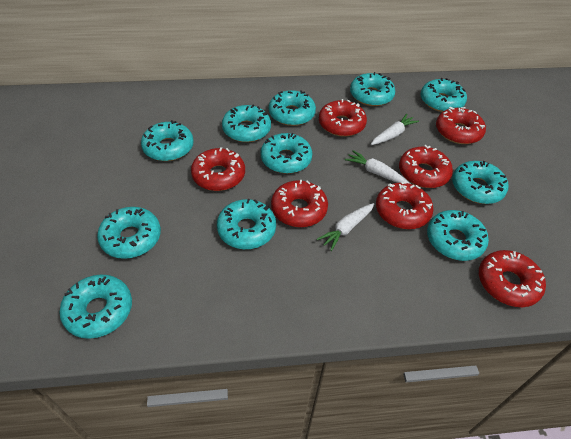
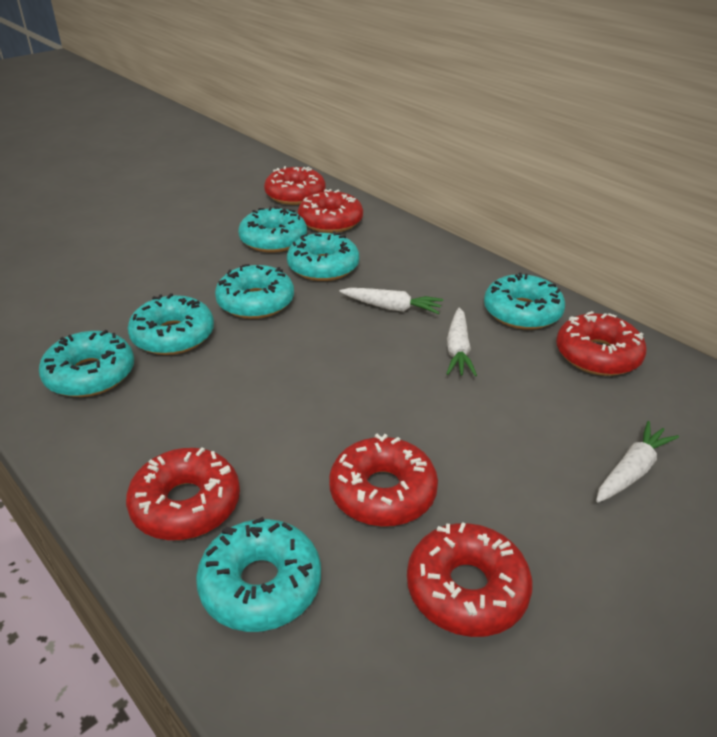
red donut: 7 -> 6
turquoise donut: 11 -> 7

